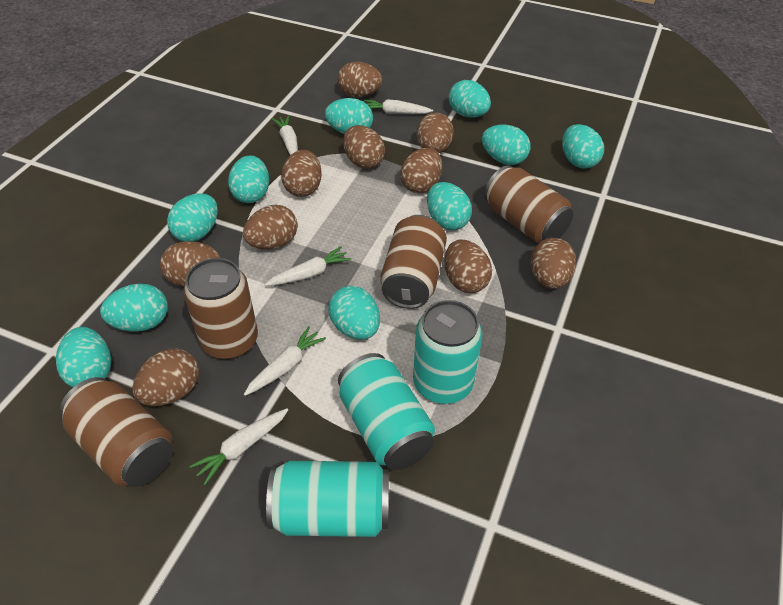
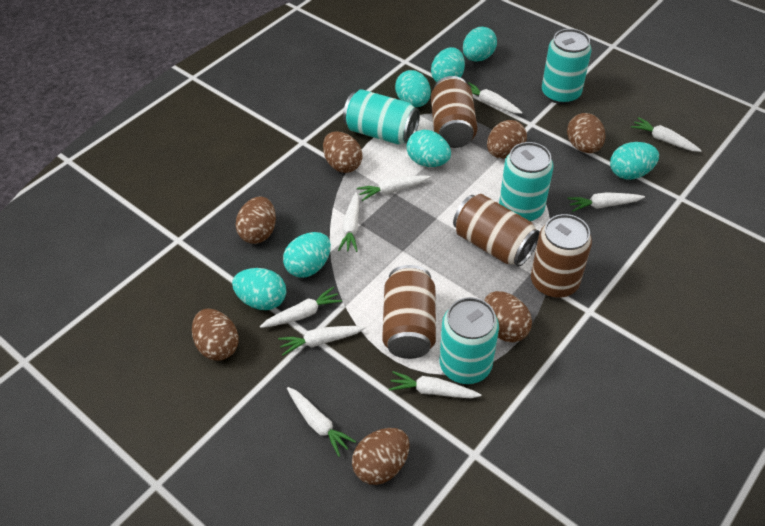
brown egg: 10 -> 7
turquoise can: 3 -> 4
turquoise egg: 10 -> 7
white carrot: 5 -> 9

